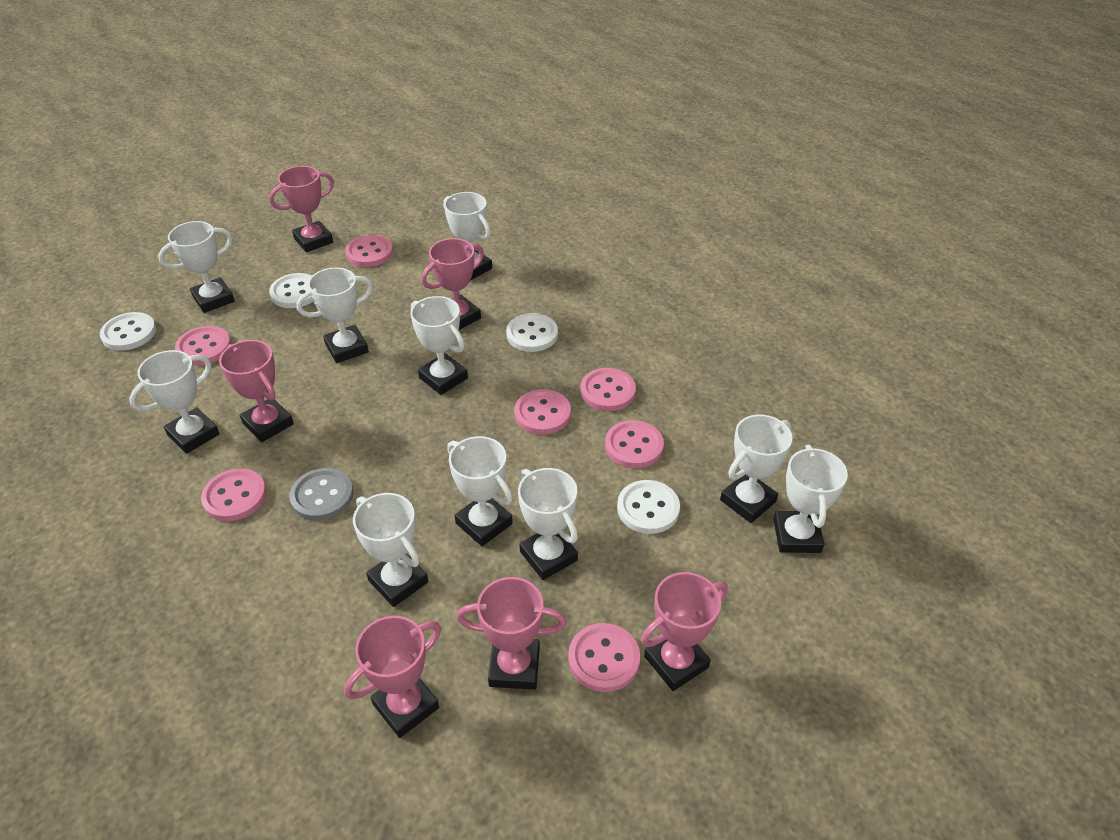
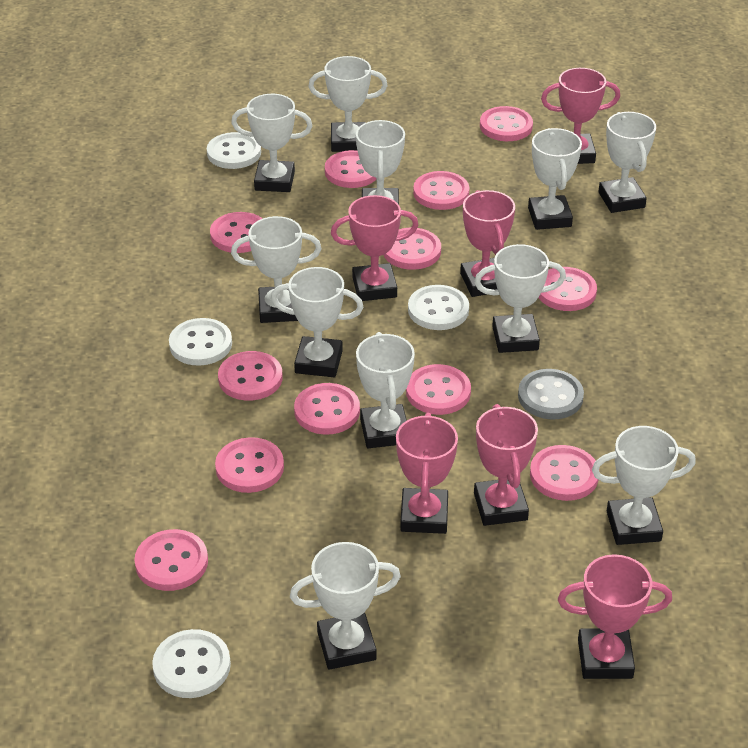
pink button: 7 -> 12
white trophy: 10 -> 11

